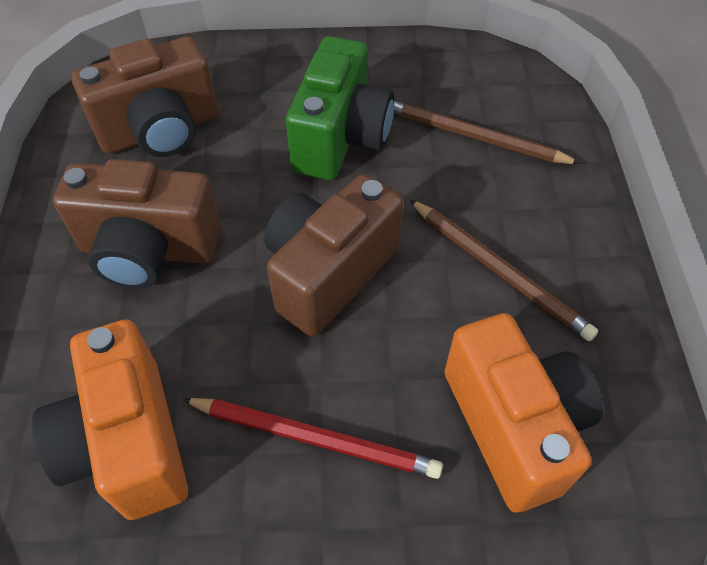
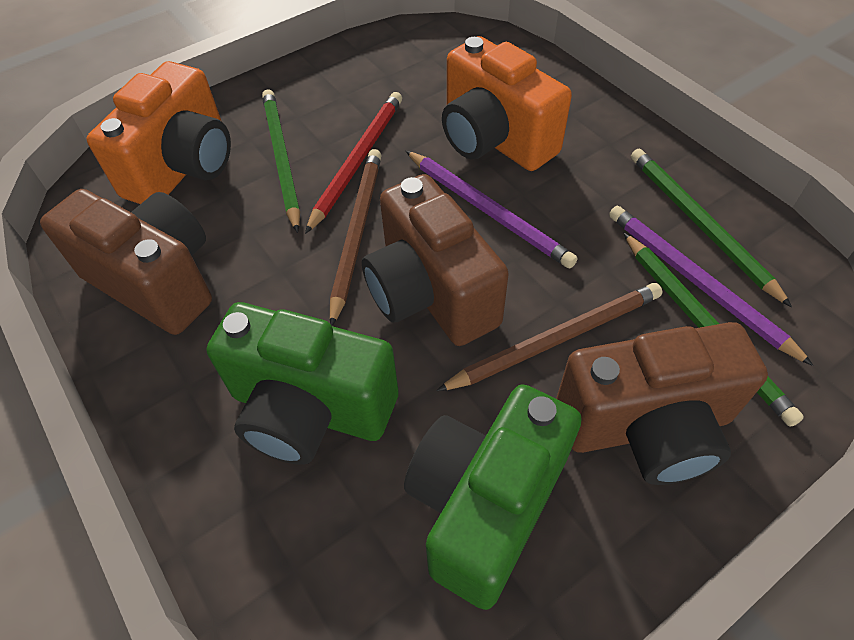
green camera: 1 -> 2
green pencil: 0 -> 3
purple pencil: 0 -> 2

